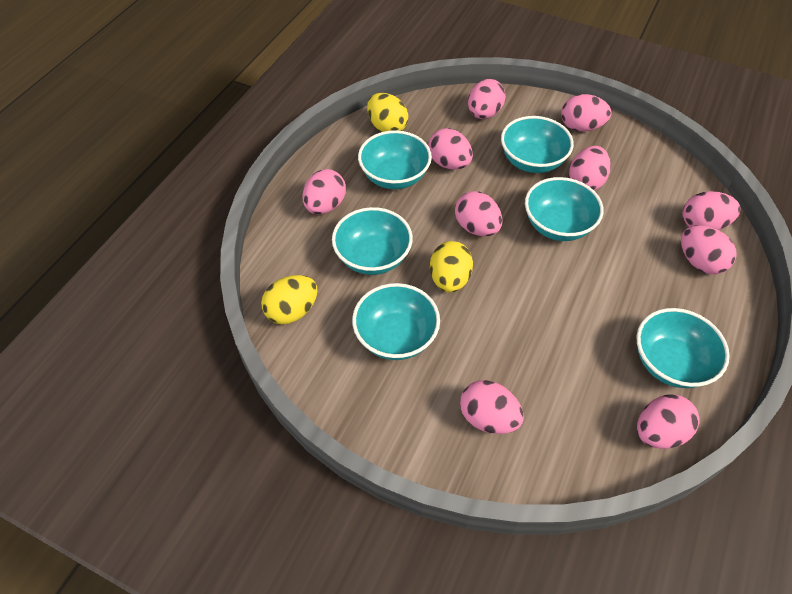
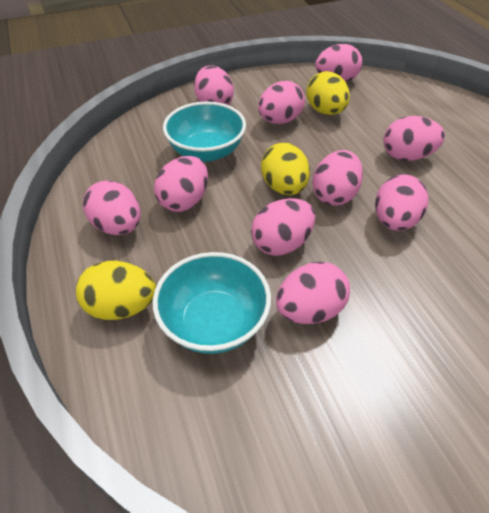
turquoise bowl: 6 -> 2

